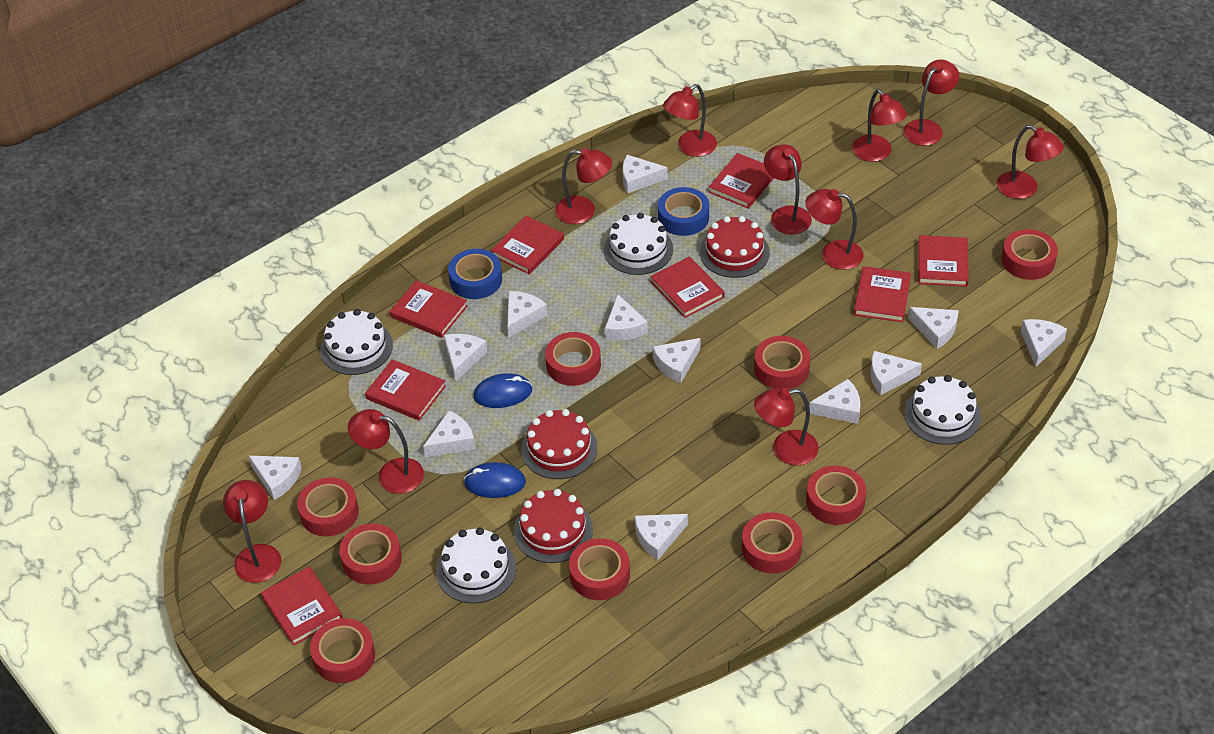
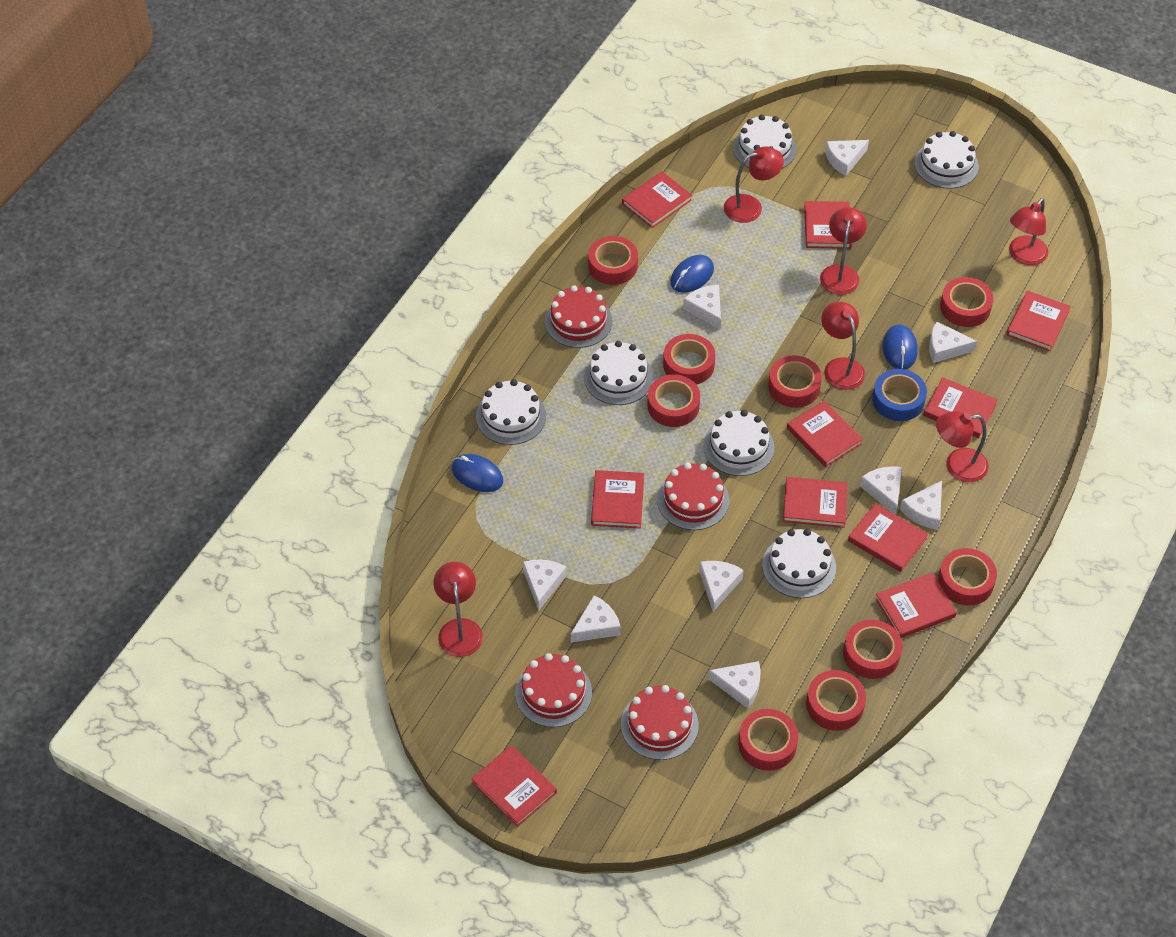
blue mouse: 2 -> 3
blue tape: 2 -> 1
red book: 8 -> 10
red cake: 3 -> 4
red lamp: 10 -> 6
white cake: 4 -> 6
white cheese: 12 -> 9

